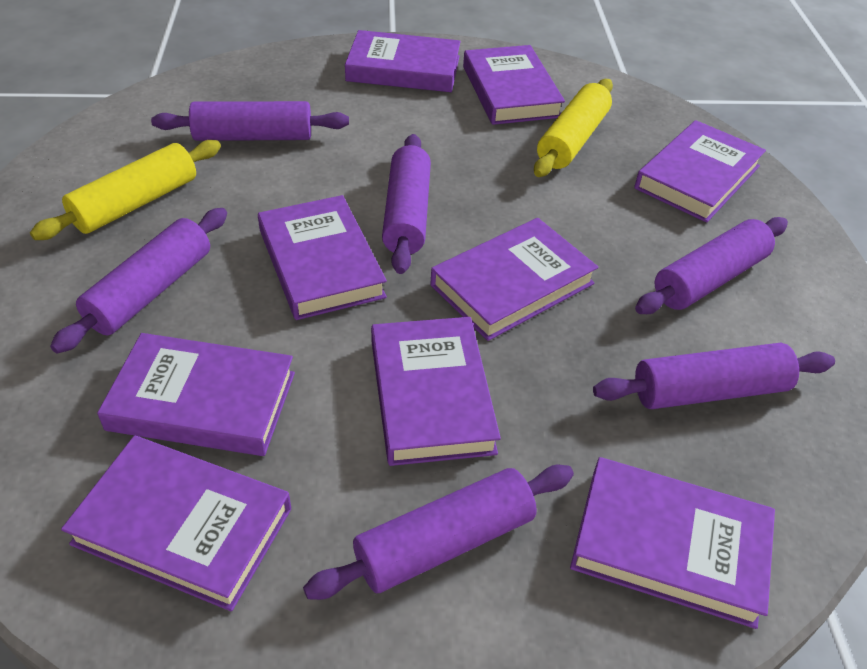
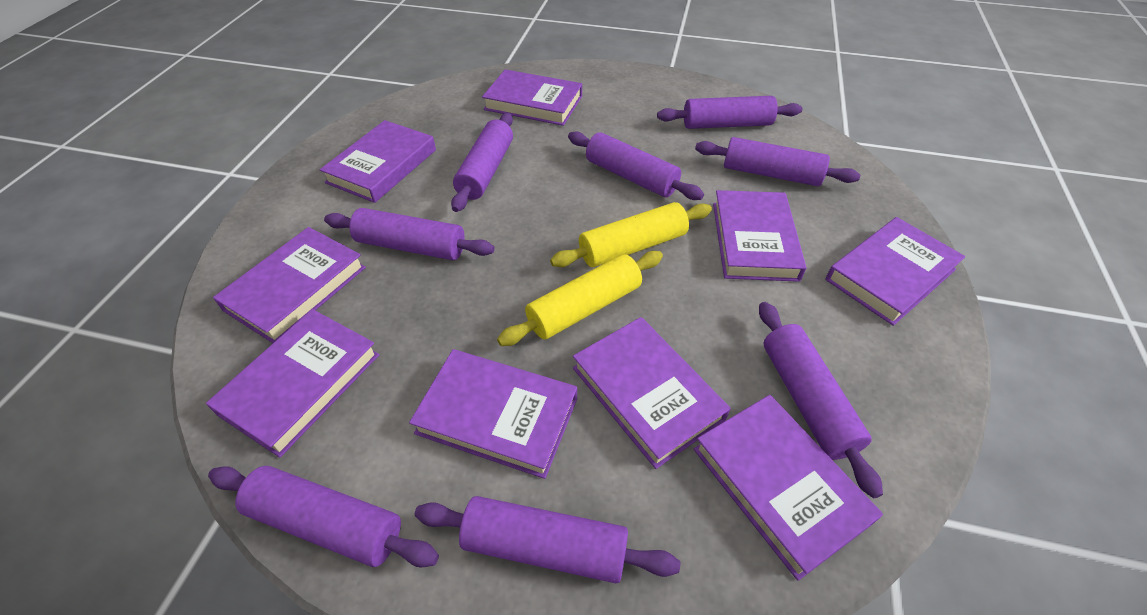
purple rolling pin: 6 -> 8

